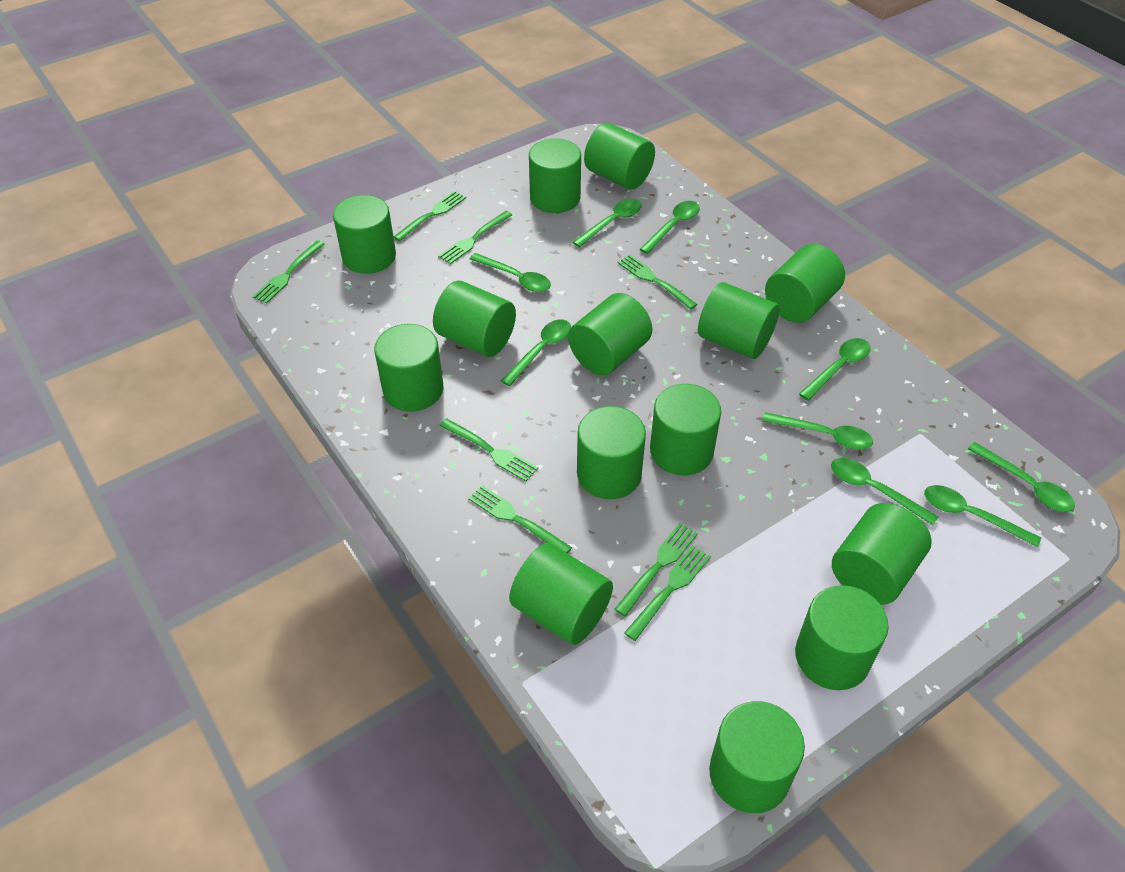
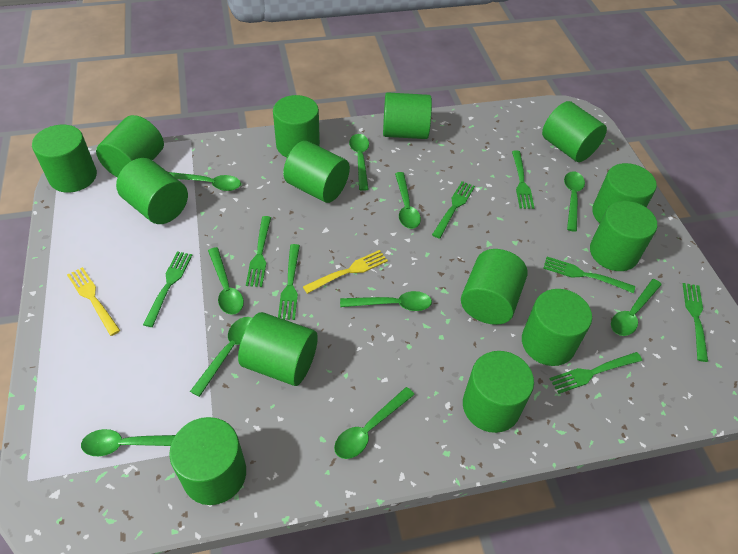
green spoon: 9 -> 10
yellow fork: 0 -> 2

